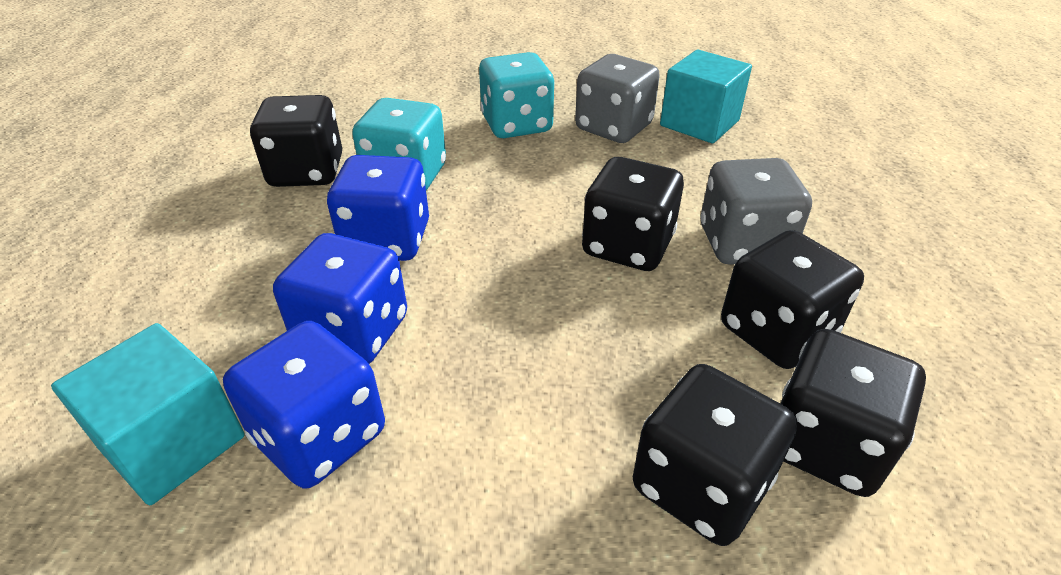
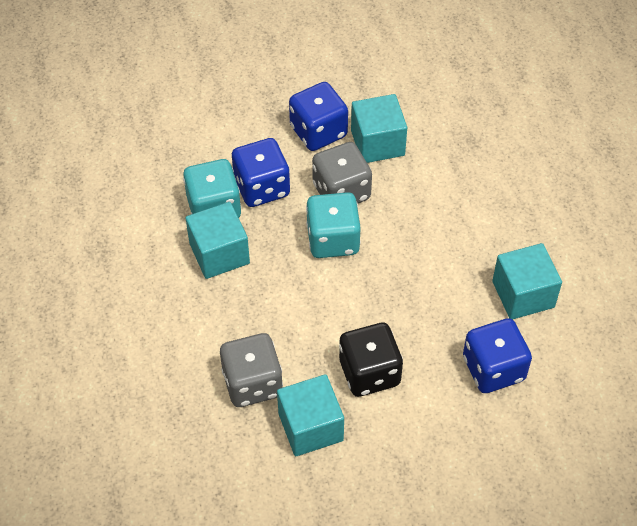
black dice: 5 -> 1
turquoise cube: 2 -> 4

